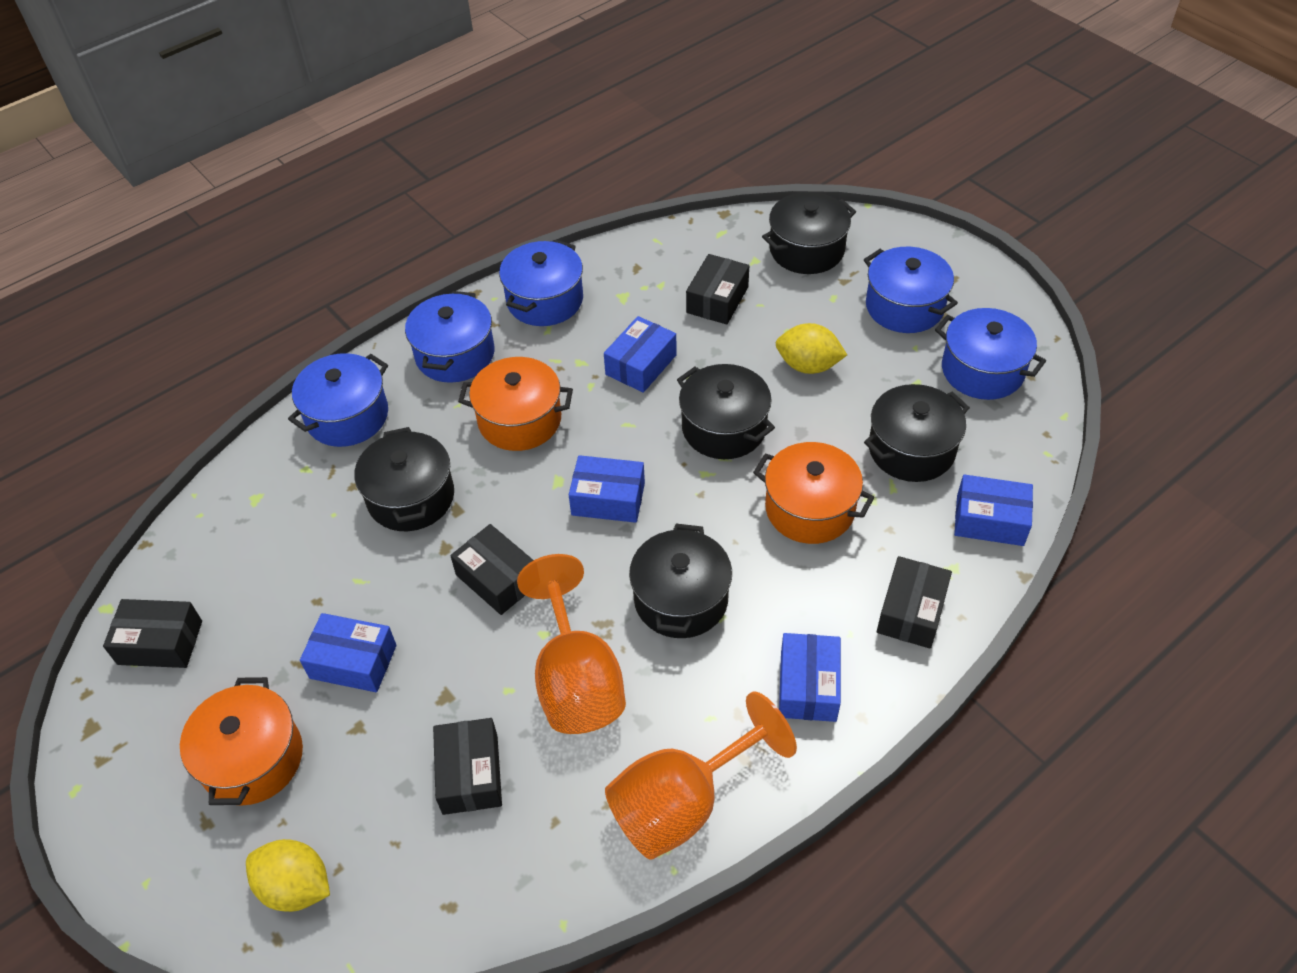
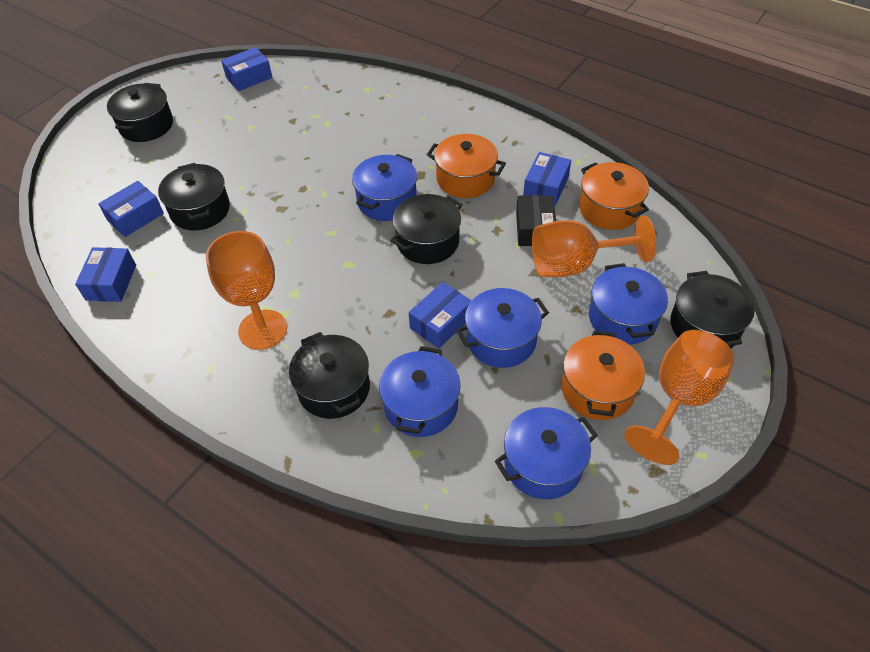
black box: 5 -> 1
orange goblet: 2 -> 3
yellow lemon: 2 -> 0

